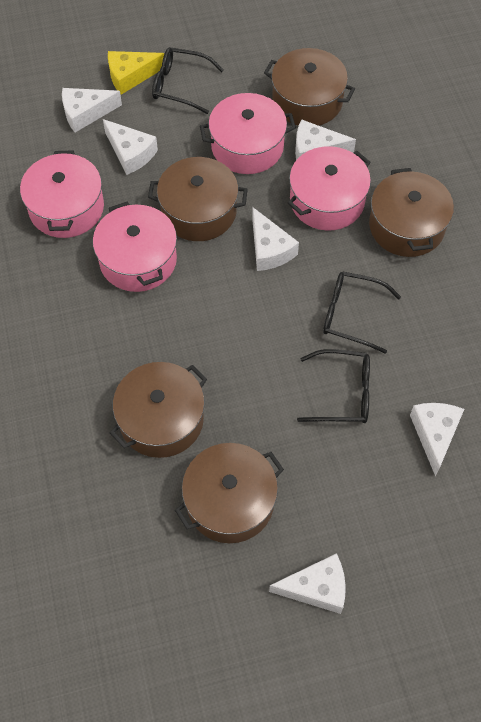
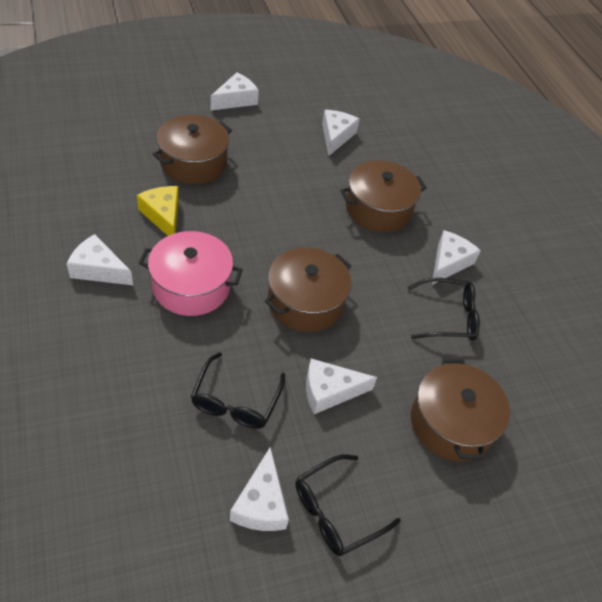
brown pot: 5 -> 4
pink pot: 4 -> 1

